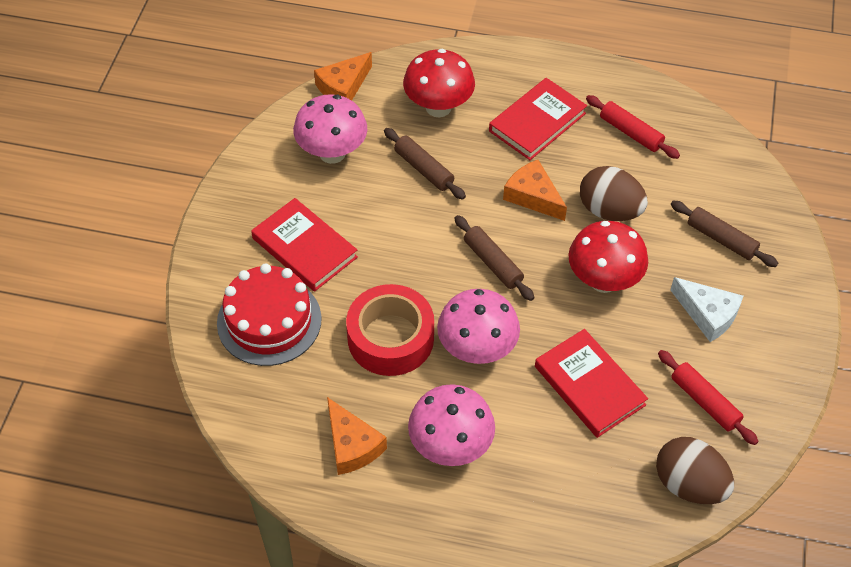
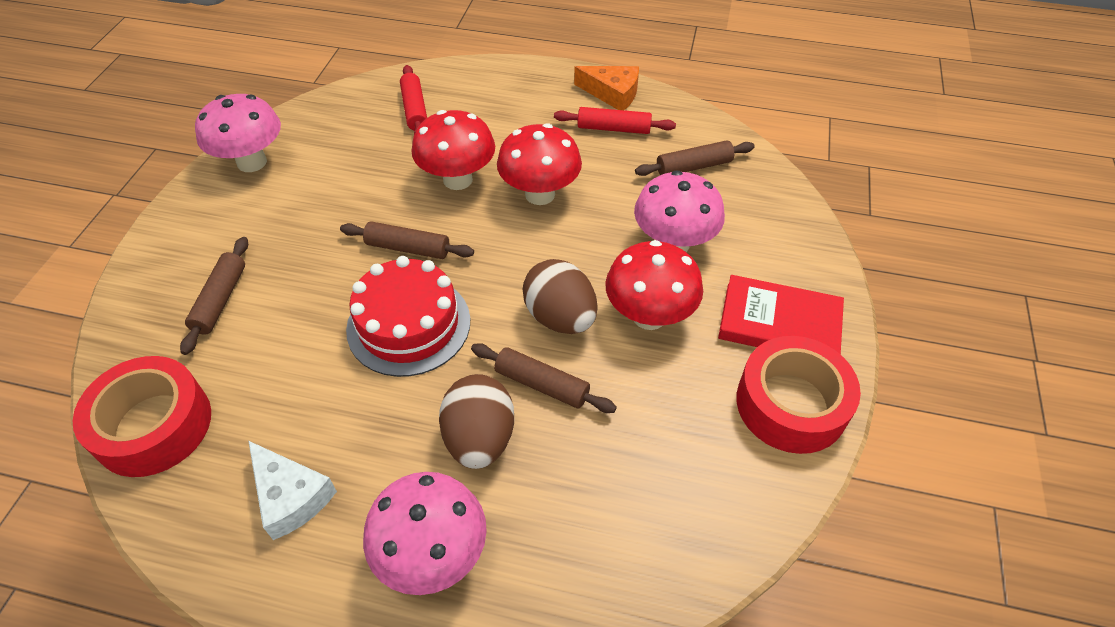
brown rolling pin: 3 -> 4
orange cheese: 3 -> 1
red book: 3 -> 1
red mushroom: 2 -> 3
red tape: 1 -> 2

